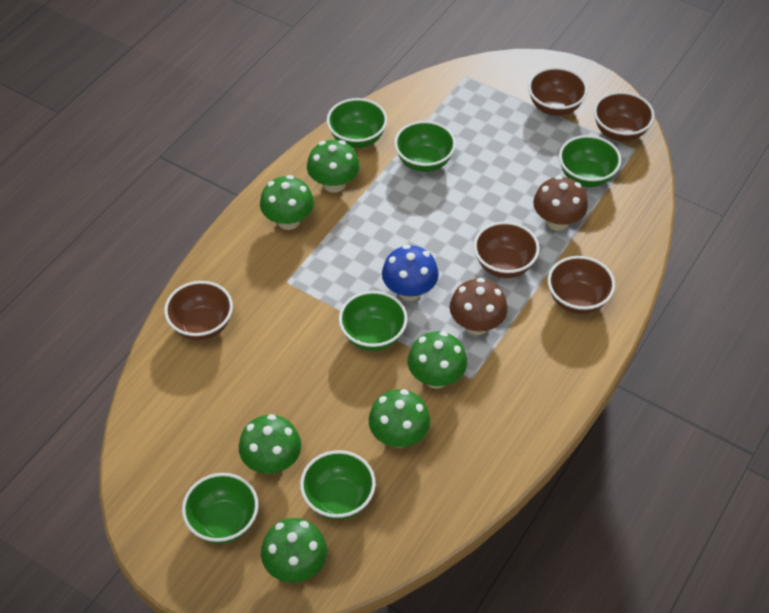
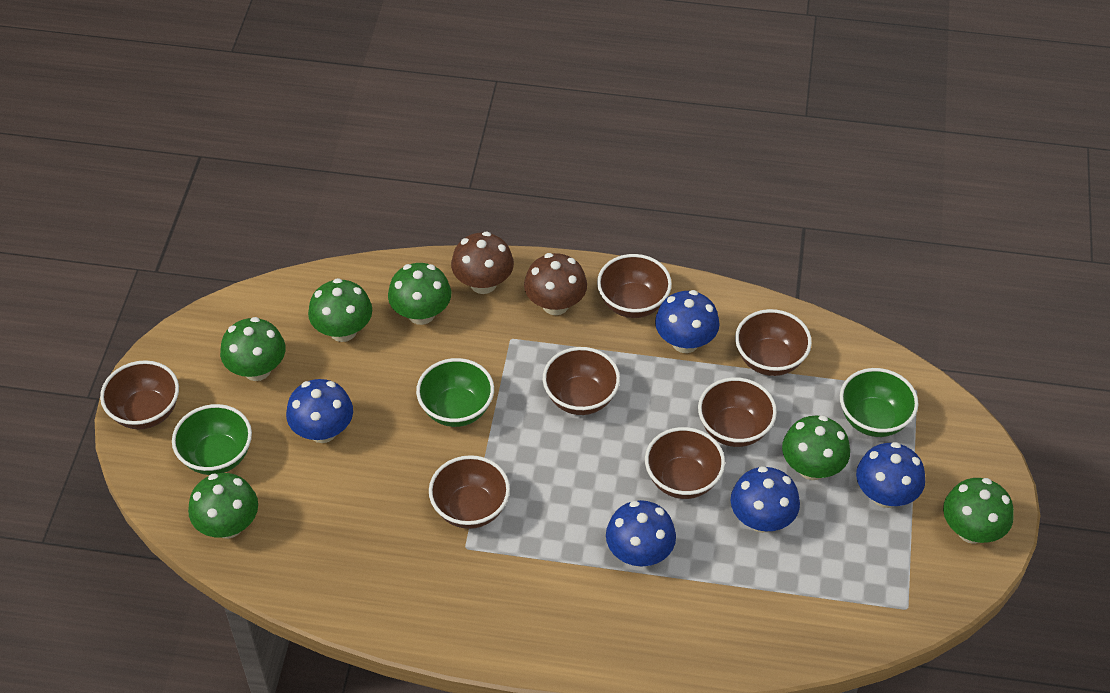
blue mushroom: 1 -> 5
brown bowl: 5 -> 7
green bowl: 6 -> 3

